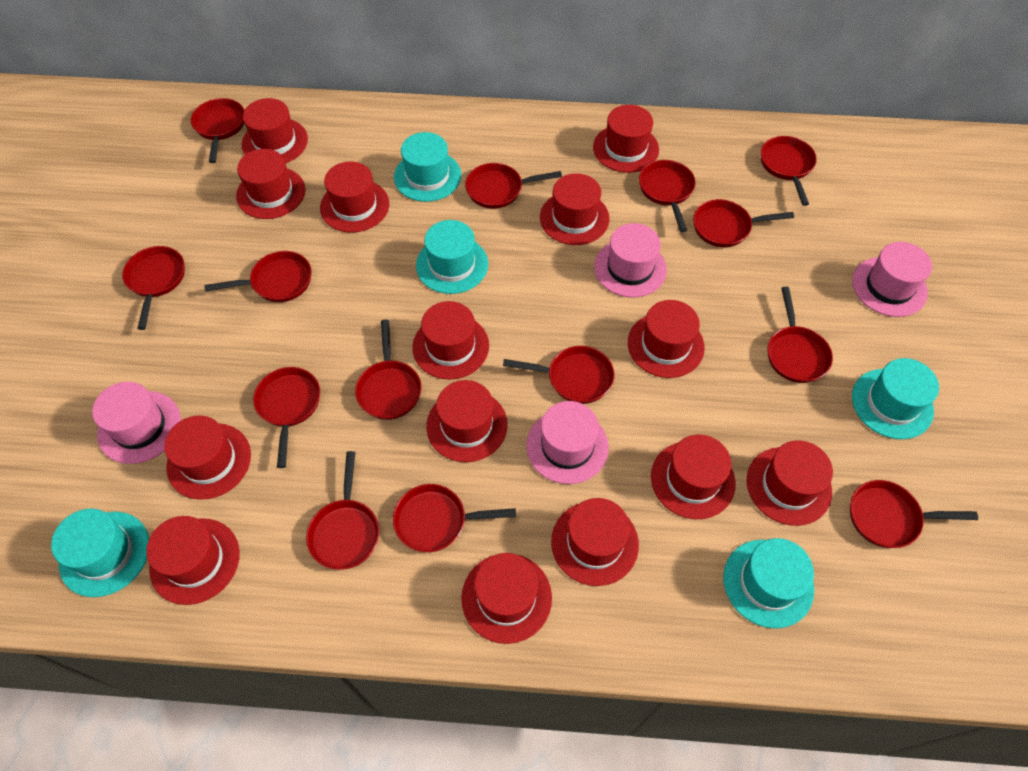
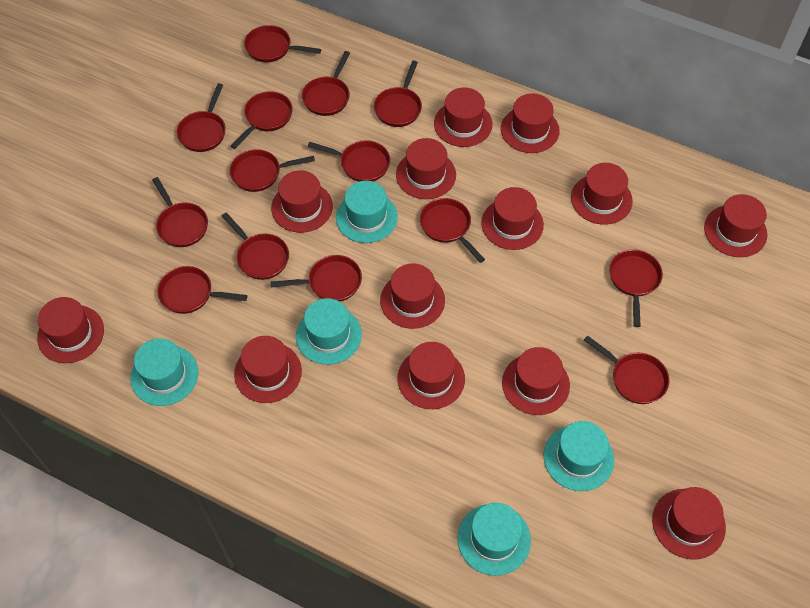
pink hat: 4 -> 0
red hat: 14 -> 13

